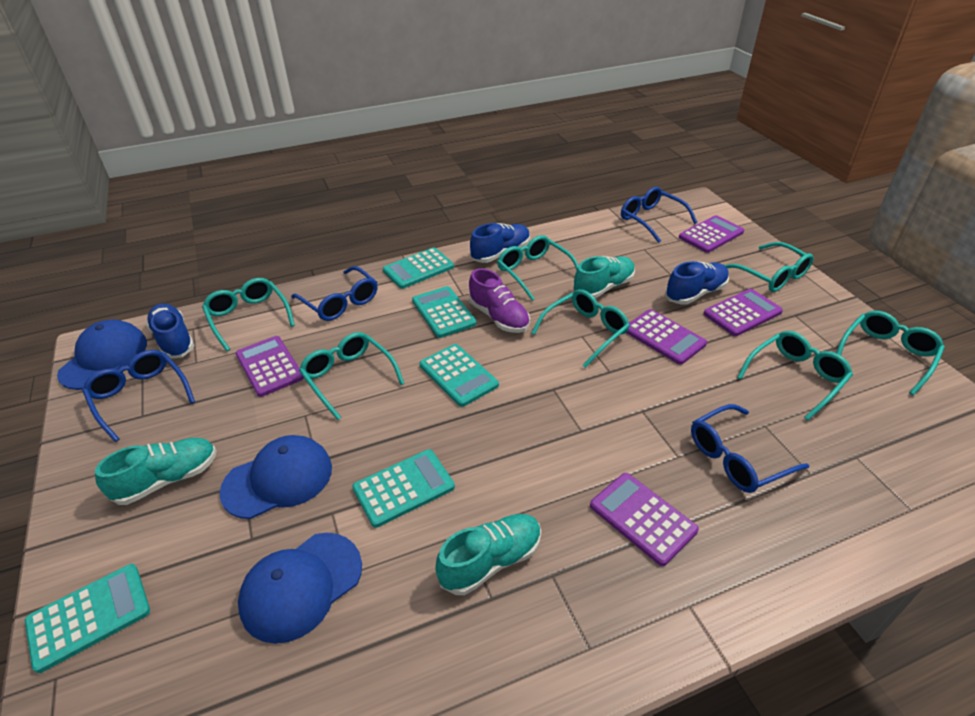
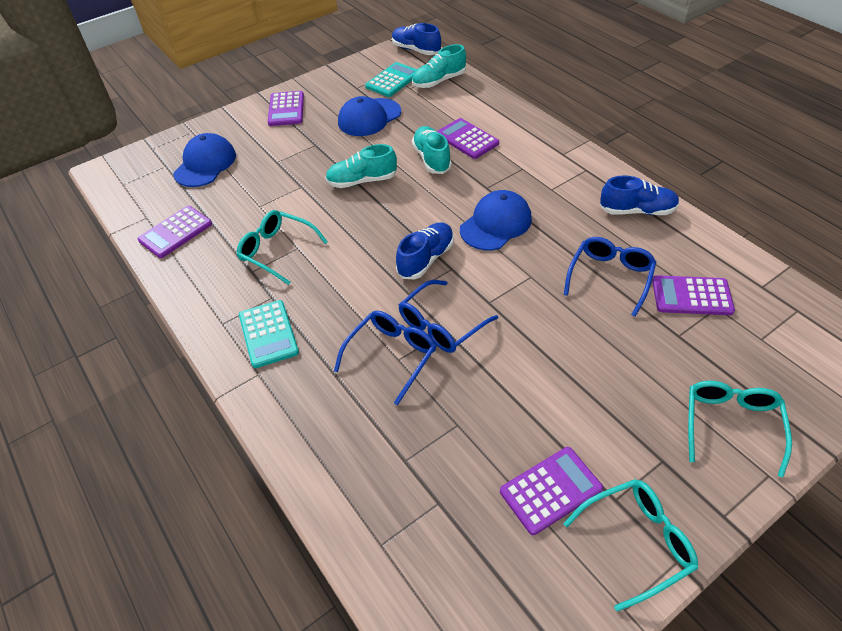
blue glasses: 4 -> 3
purple shoe: 1 -> 0
turquoise calculator: 5 -> 2
turquoise glasses: 7 -> 3

